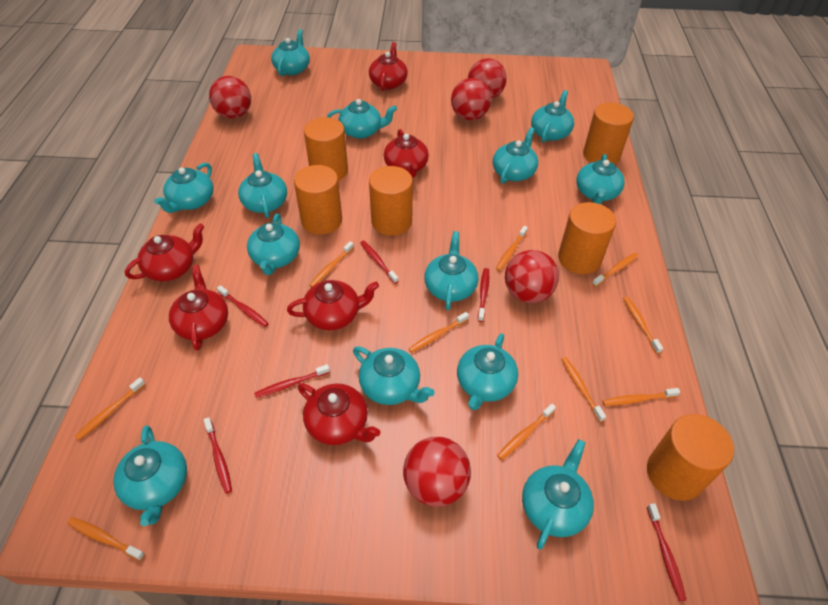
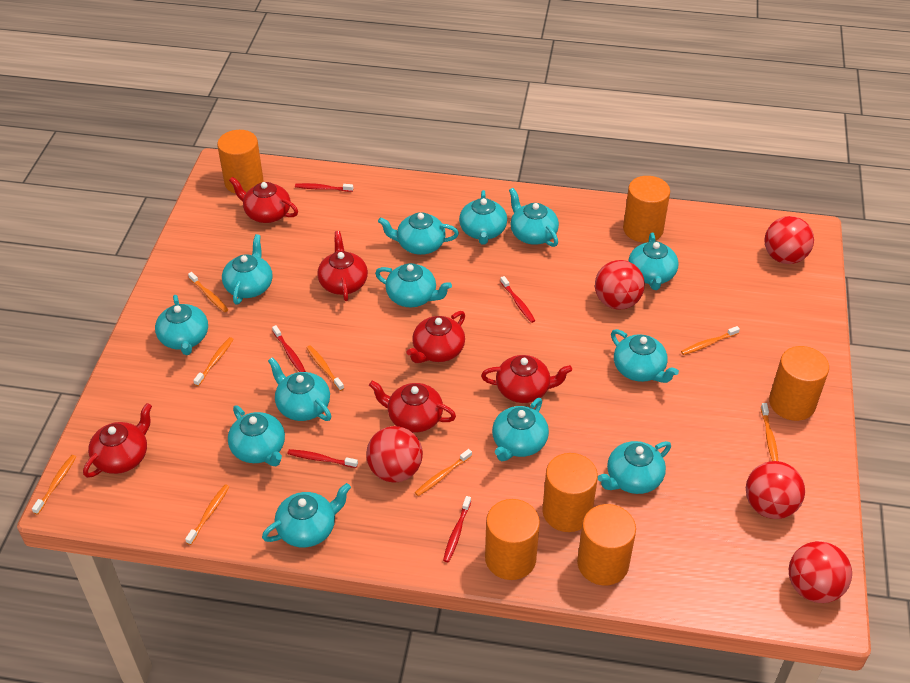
orange toothbrush: 10 -> 8
red toothbrush: 6 -> 5

